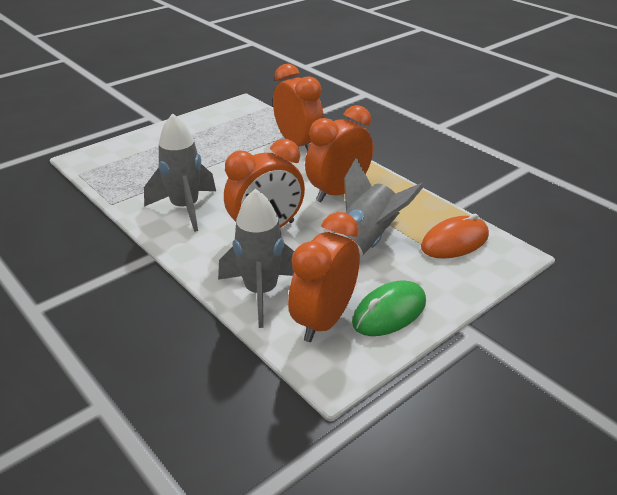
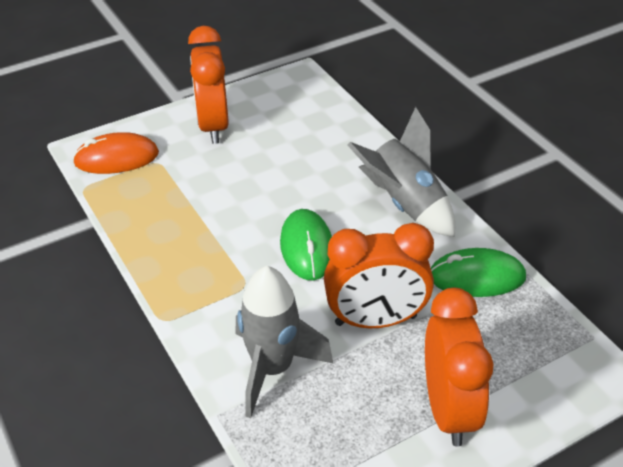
green mouse: 1 -> 2
grey rocket: 3 -> 2
orange clock: 4 -> 3

